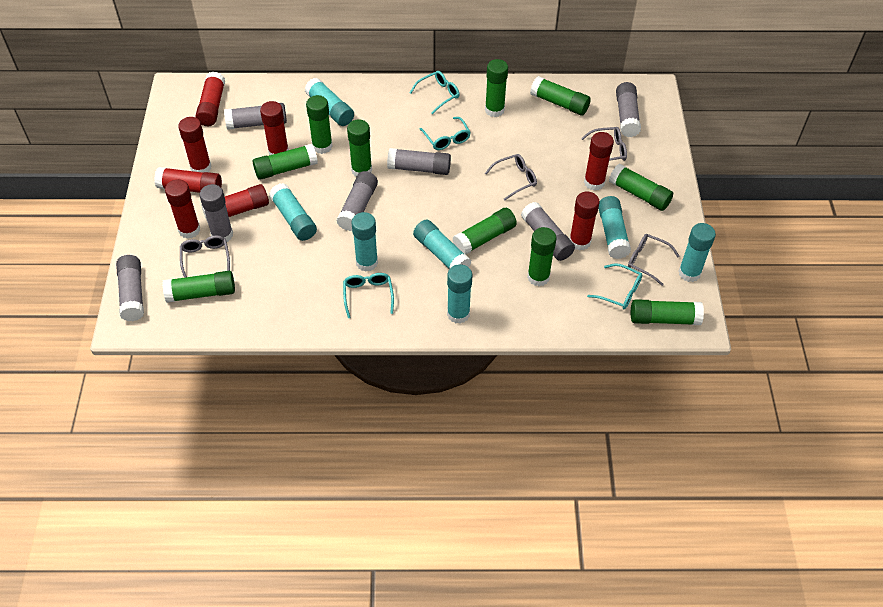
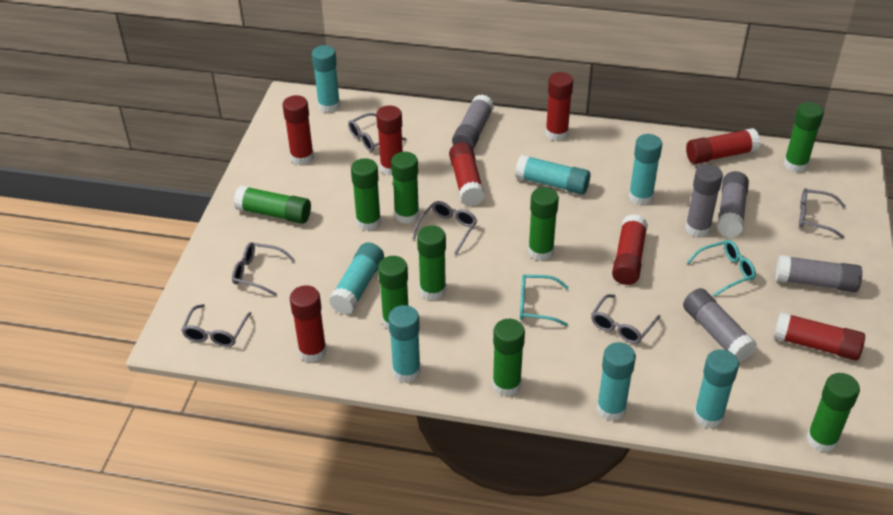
green glue stick: 10 -> 9
grey glasses: 4 -> 6
grey glue stick: 7 -> 5
turquoise glasses: 4 -> 2

